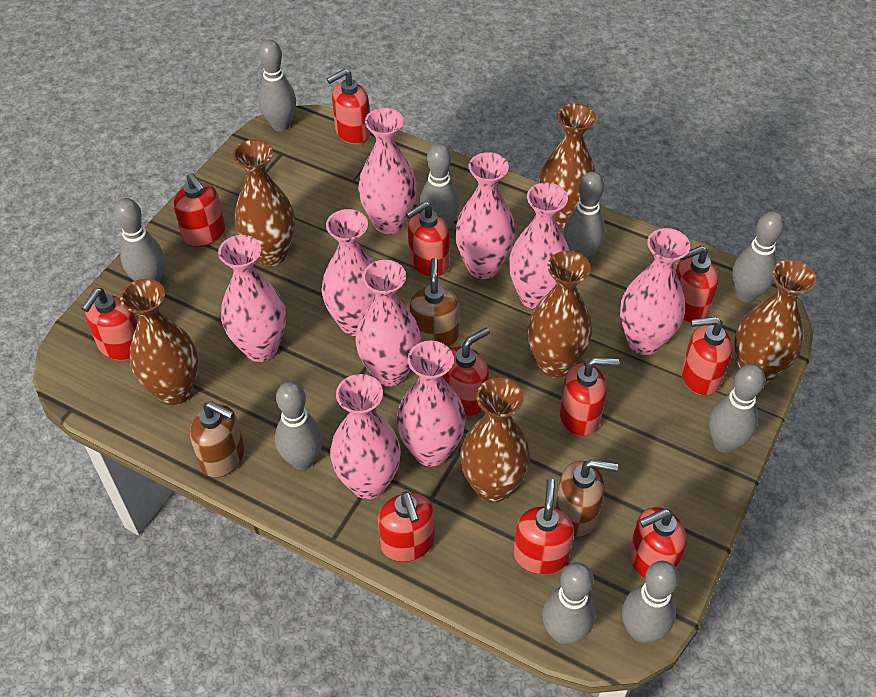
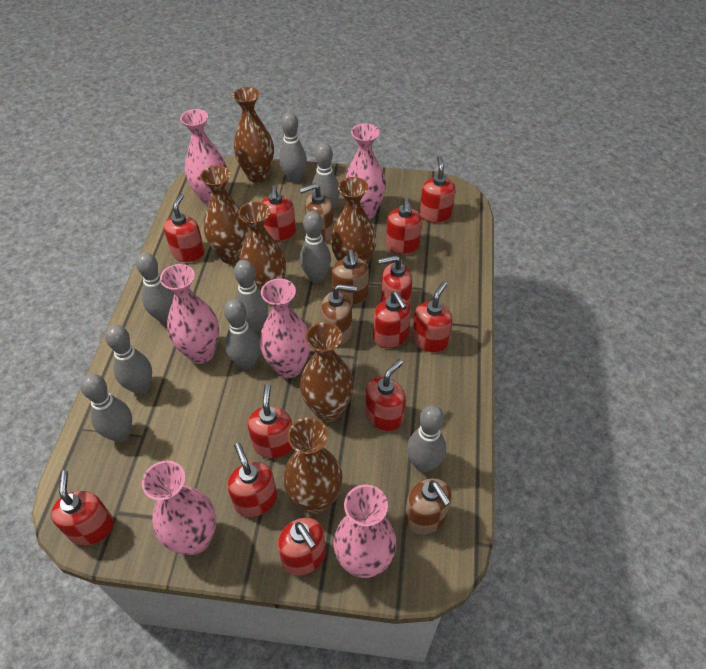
brown soap dispenser: 3 -> 4
pink vase: 9 -> 6
red soap dispenser: 11 -> 12

